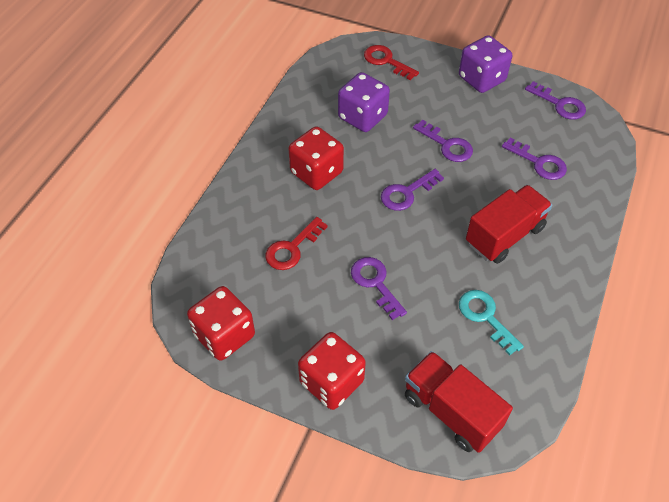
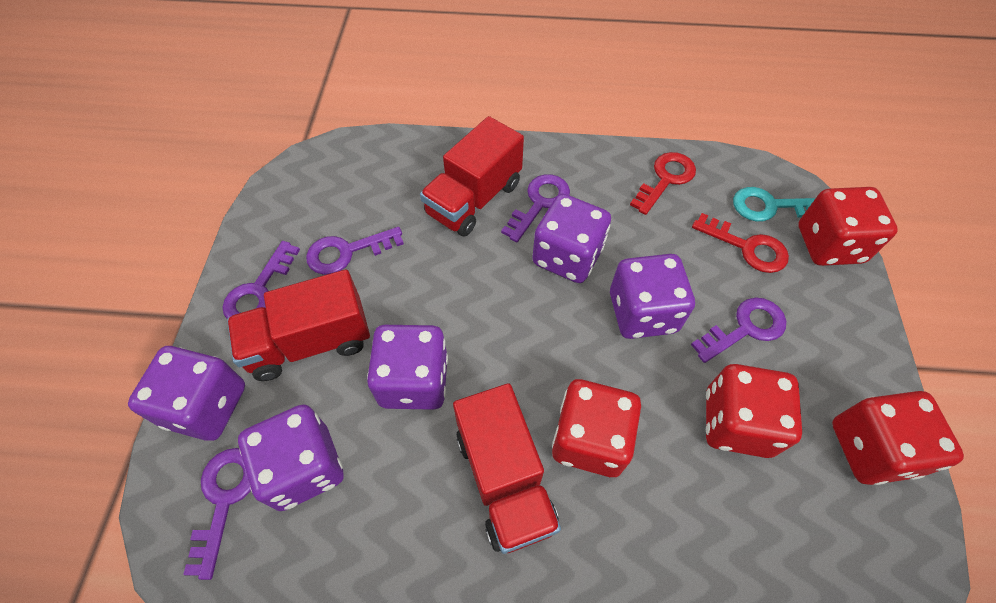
purple dice: 2 -> 5
red dice: 3 -> 4
red truck: 2 -> 3

